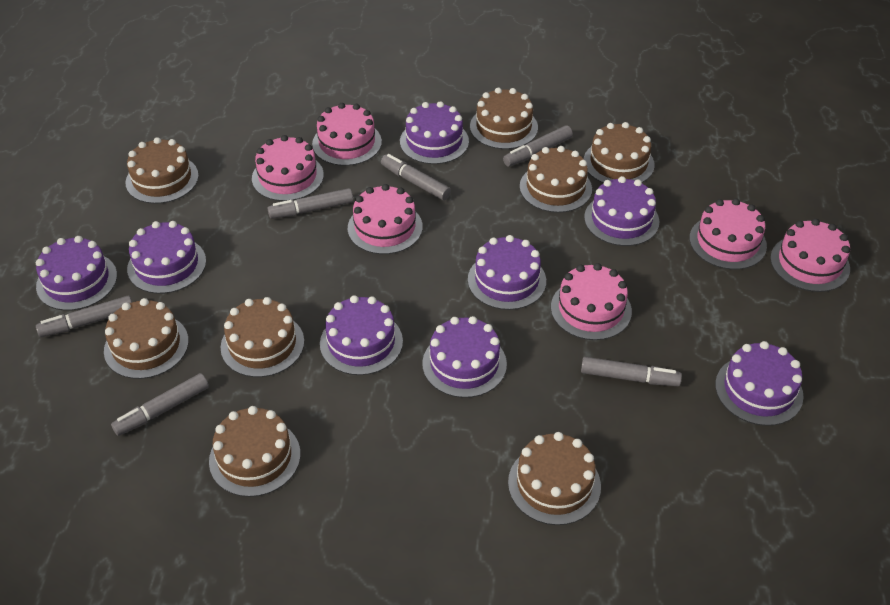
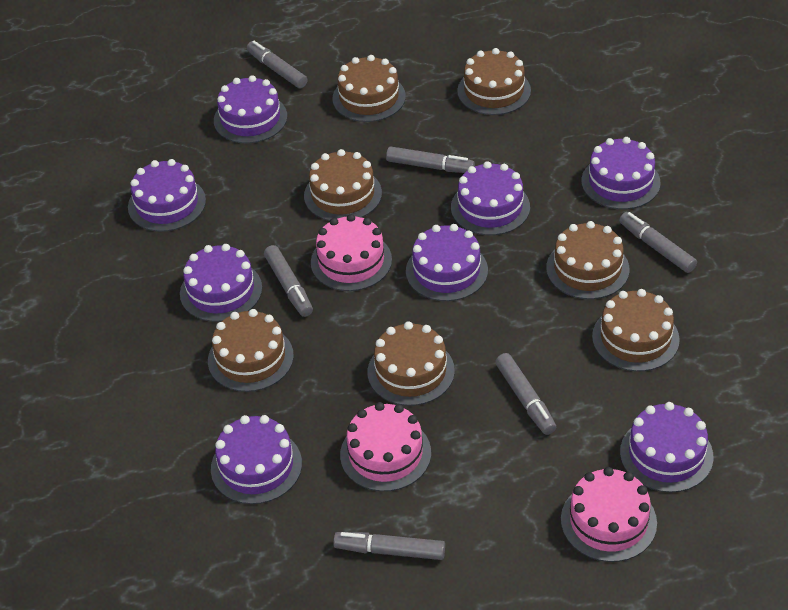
brown cake: 8 -> 7
pink cake: 6 -> 3

